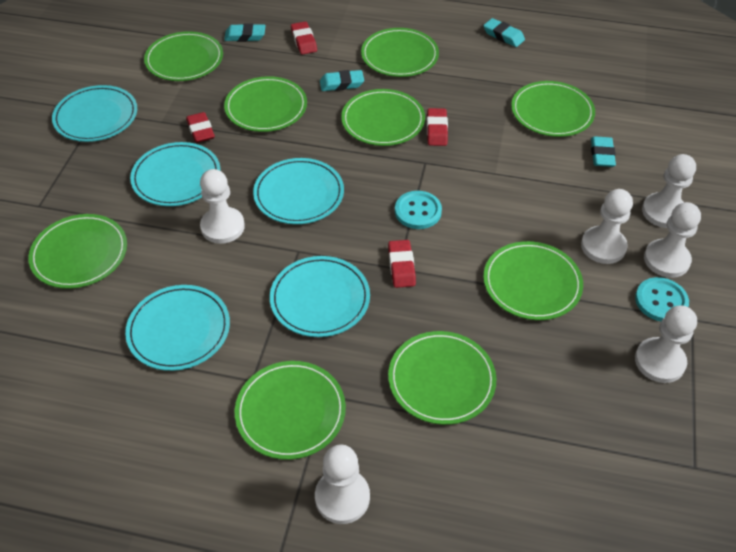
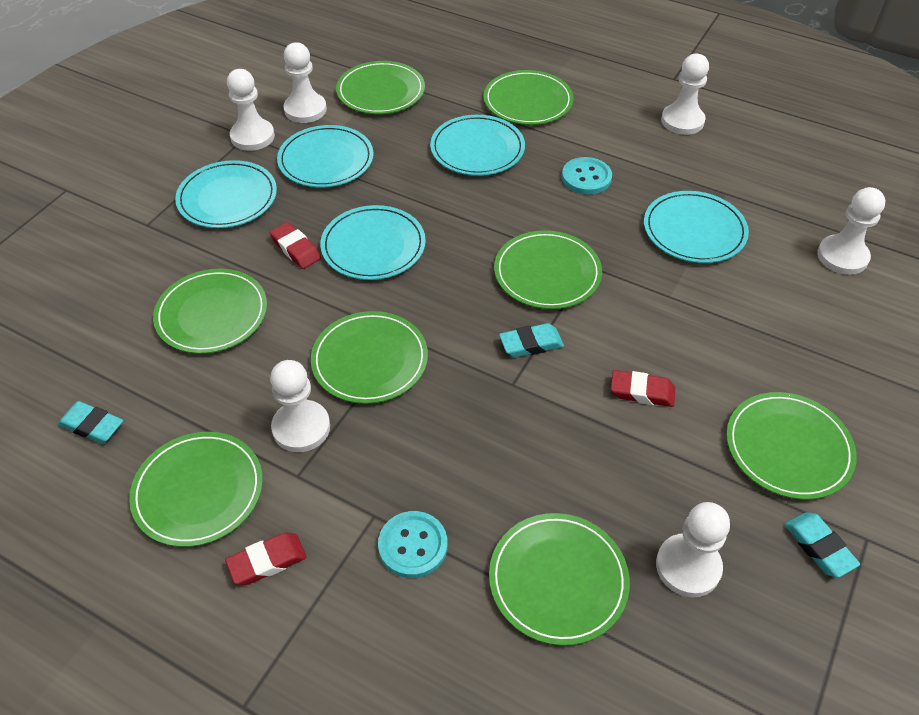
green plate: 9 -> 8
red eraser: 4 -> 3
turquoise eraser: 4 -> 3

